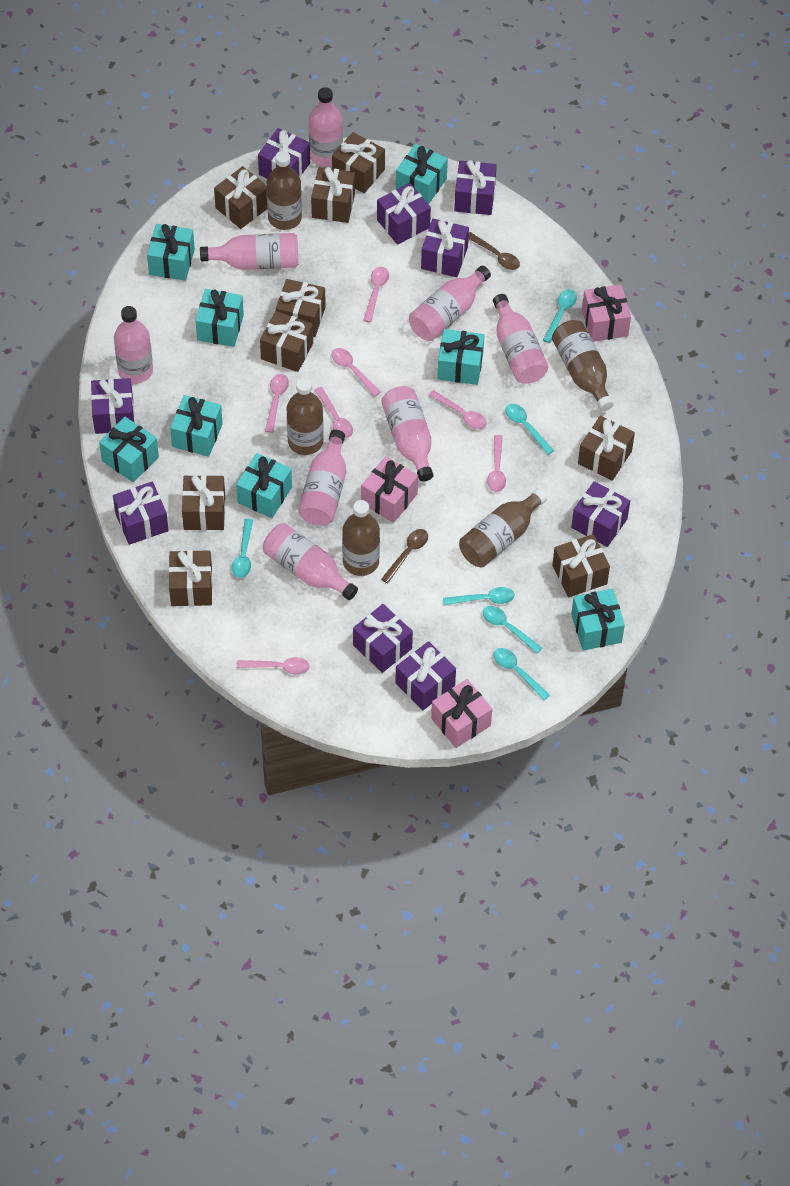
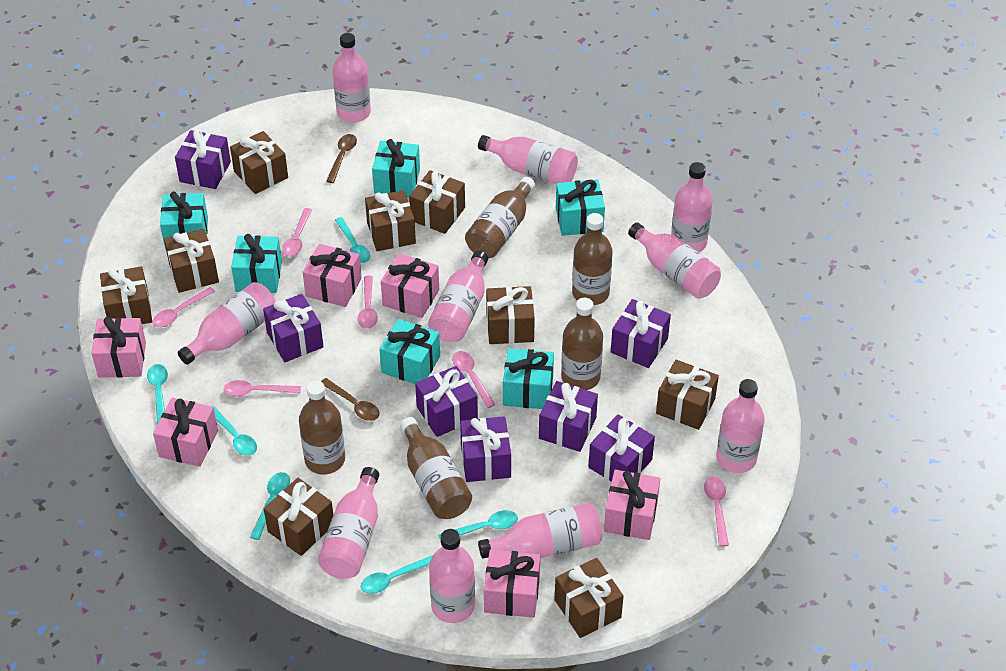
pink bottle: 8 -> 10
pink gift: 3 -> 6
pink spoon: 7 -> 6
purple gift: 9 -> 7
turquoise gift: 8 -> 6

